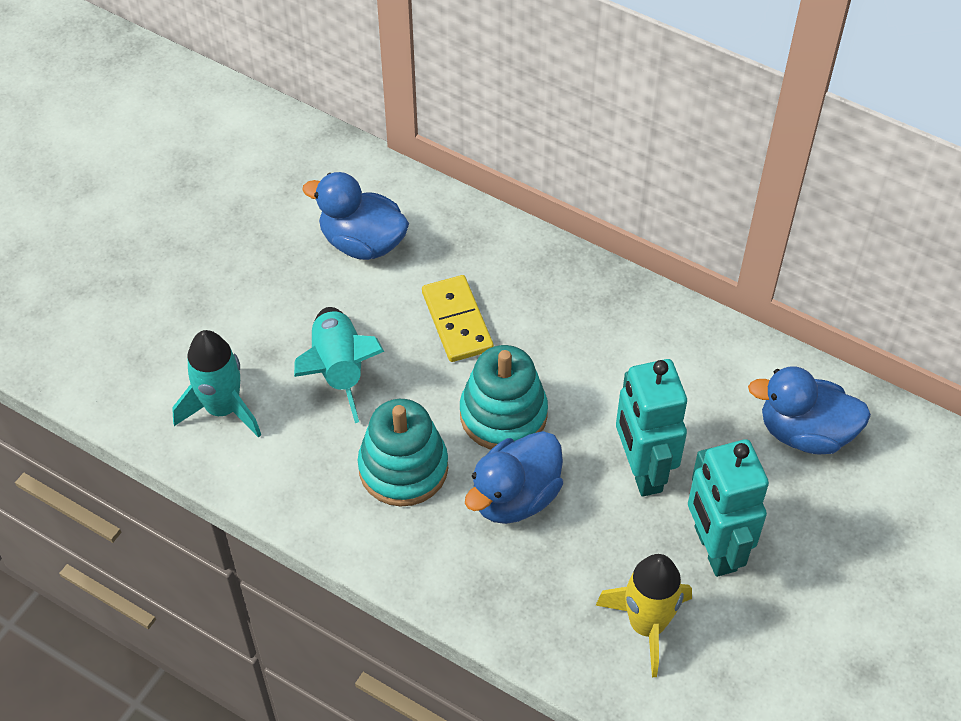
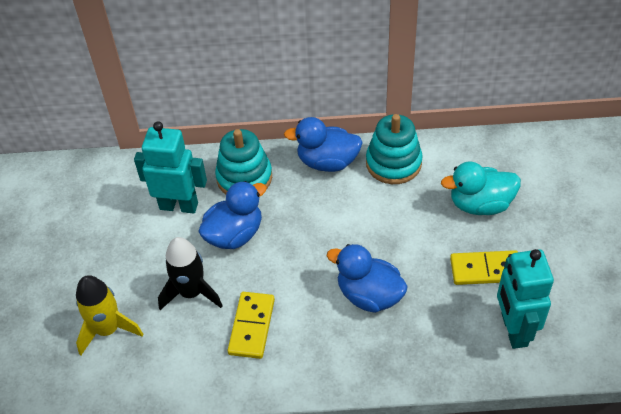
black rocket: 0 -> 1
turquoise duck: 0 -> 1
turquoise rocket: 2 -> 0
yellow domino: 1 -> 2

